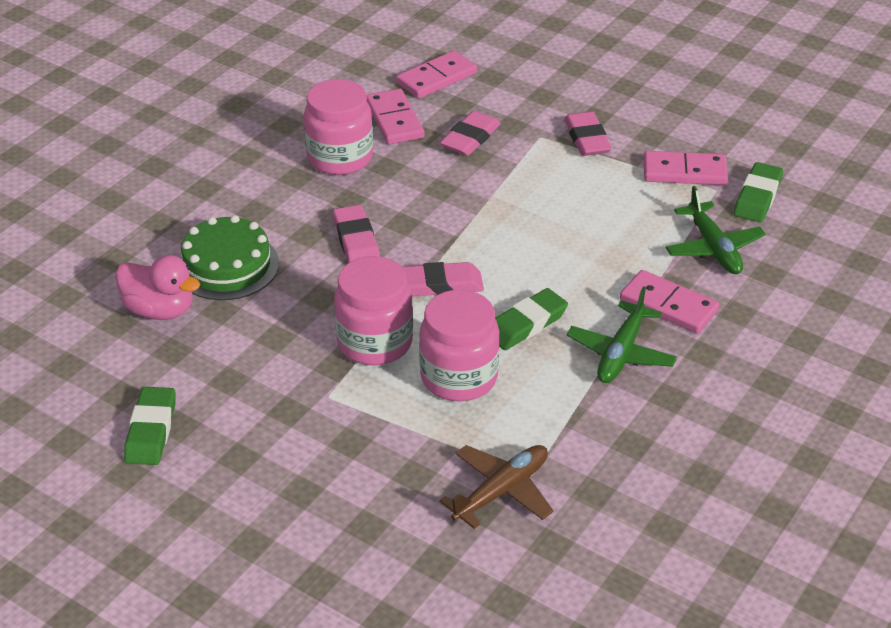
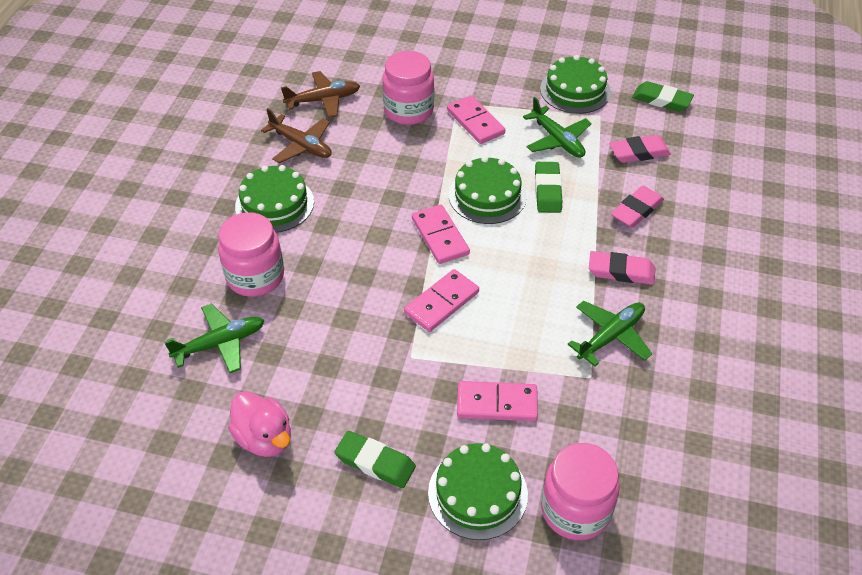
brown plane: 1 -> 2
green cake: 1 -> 4
green plane: 2 -> 3
pink eraser: 4 -> 3

